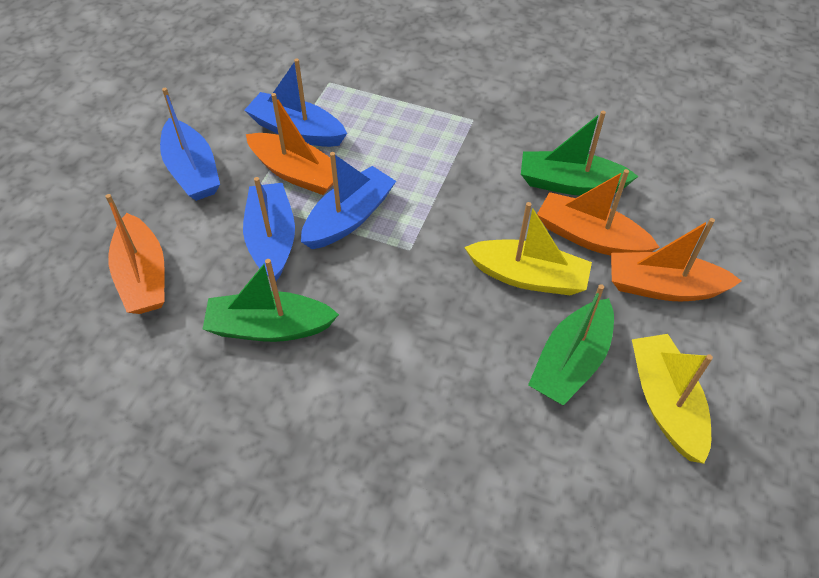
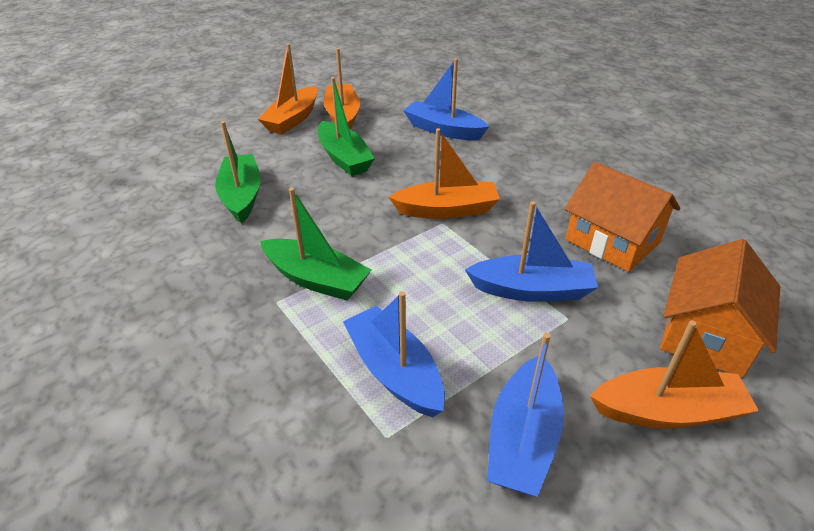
orange house: 0 -> 2
yellow boat: 2 -> 0

